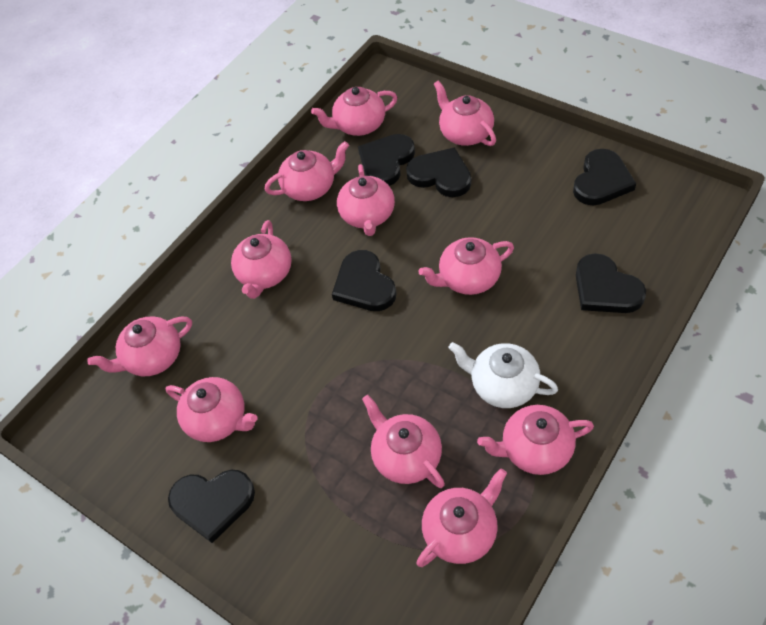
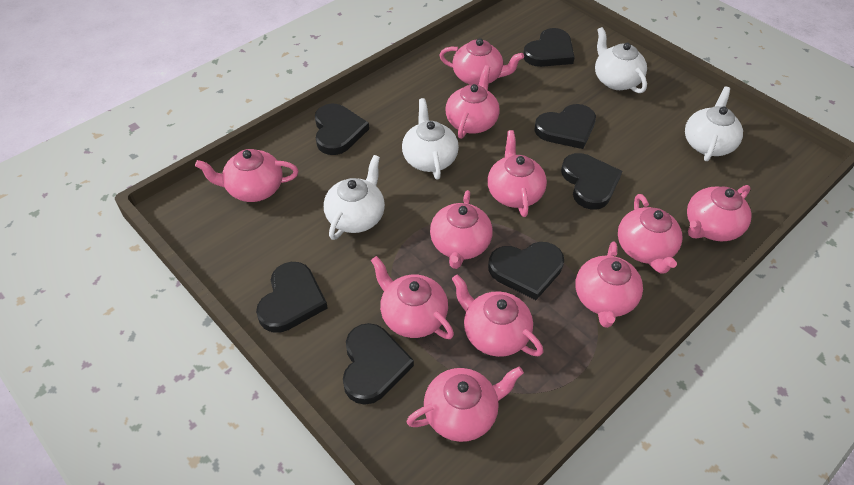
black heart: 6 -> 7
white teapot: 1 -> 4

